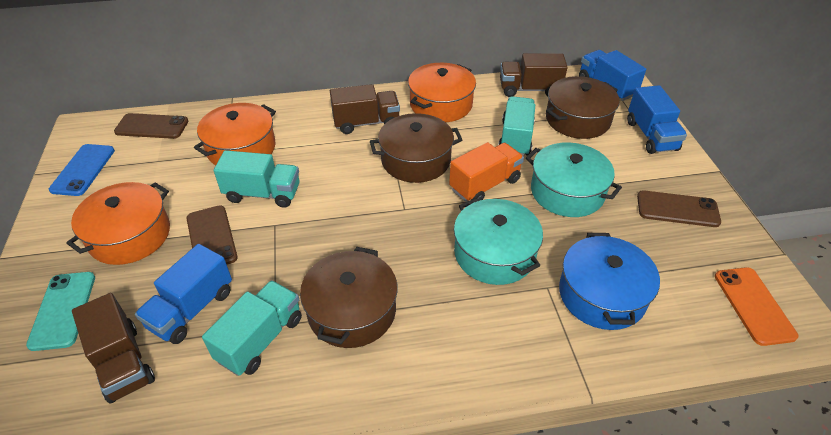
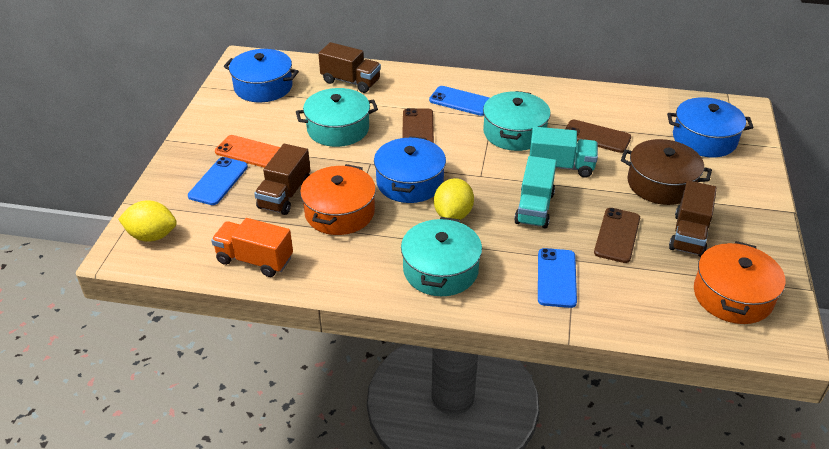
blue phone: 1 -> 3
blue pot: 1 -> 3
blue truck: 3 -> 0
brown pot: 3 -> 1
orange pot: 3 -> 2
turquoise phone: 1 -> 0
turquoise pot: 2 -> 3
turquoise truck: 3 -> 2
yellow lemon: 0 -> 2

